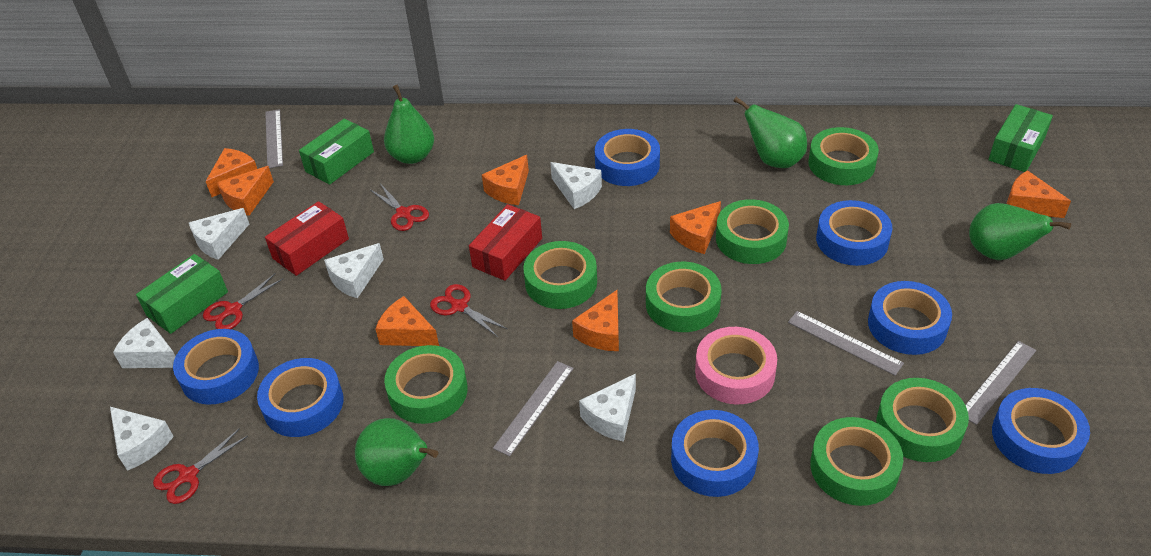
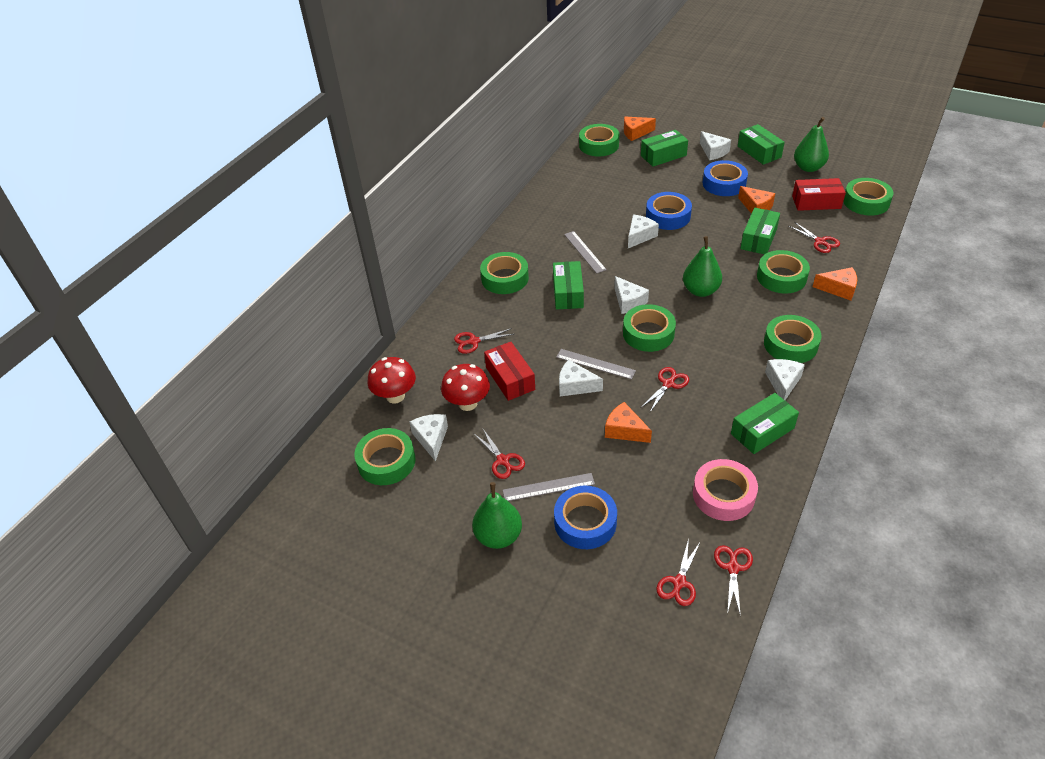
blue tape: 7 -> 3
green box: 3 -> 5
green pear: 4 -> 3
grey ruler: 4 -> 3
orange cheese: 7 -> 4
red mushroom: 0 -> 2
red scissors: 4 -> 6

